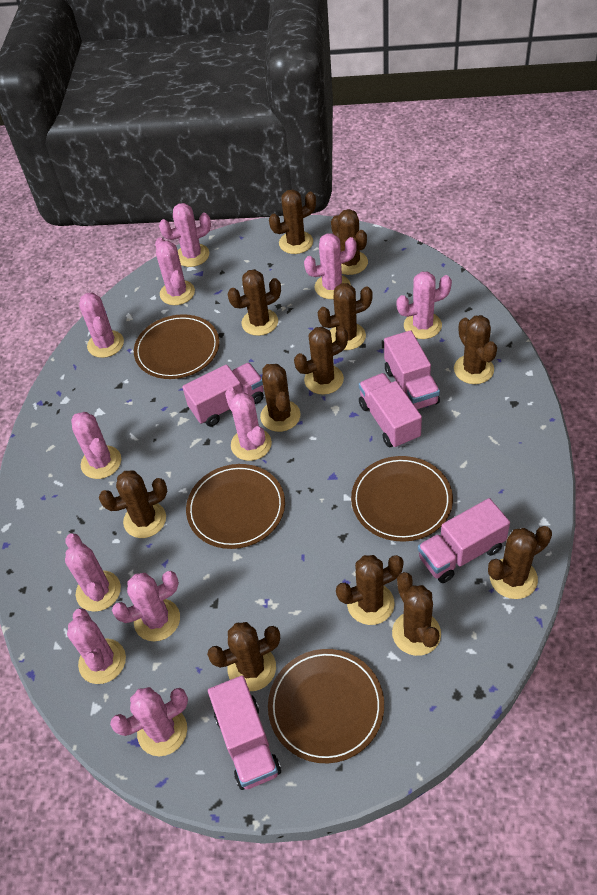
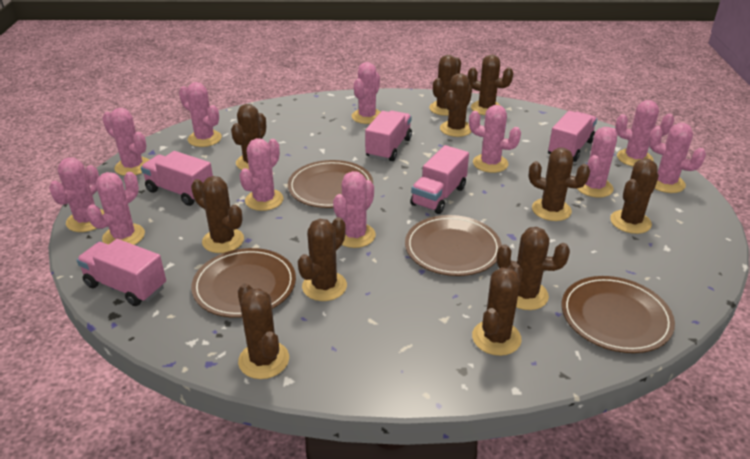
brown cactus: 12 -> 11

